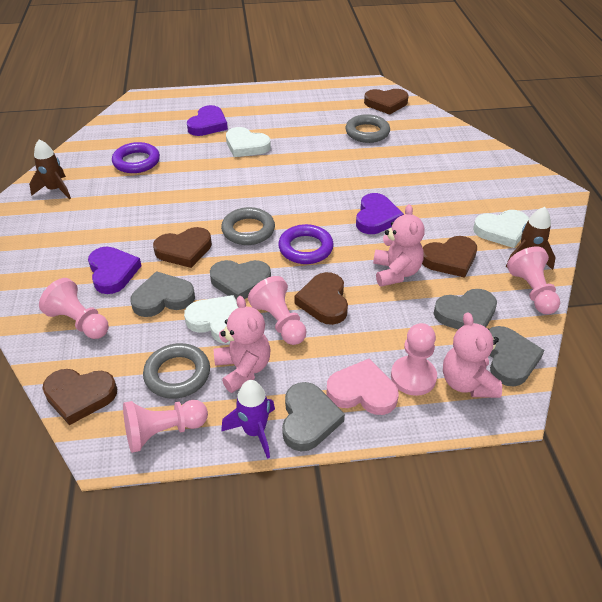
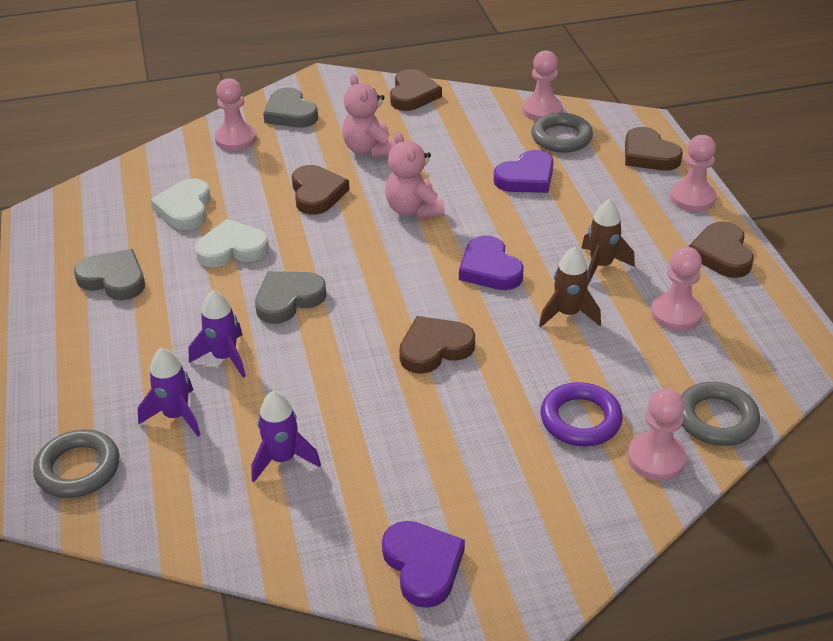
grey heart: 5 -> 3
pink heart: 1 -> 0
pink teddy bear: 3 -> 2
purple ring: 2 -> 1
purple rocket: 1 -> 3
white heart: 3 -> 2

